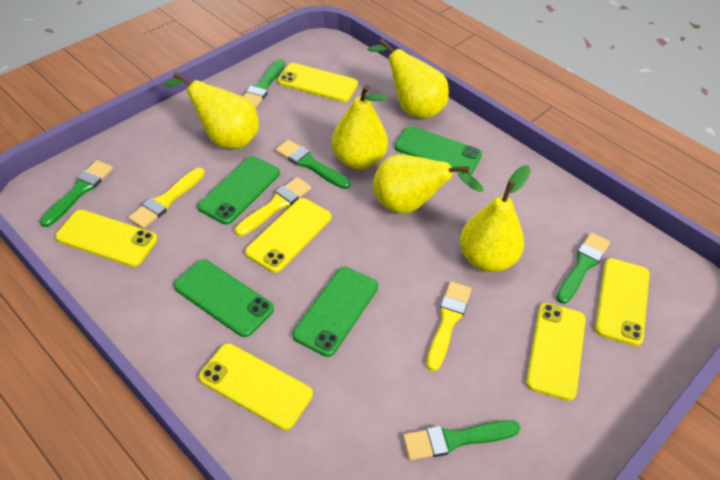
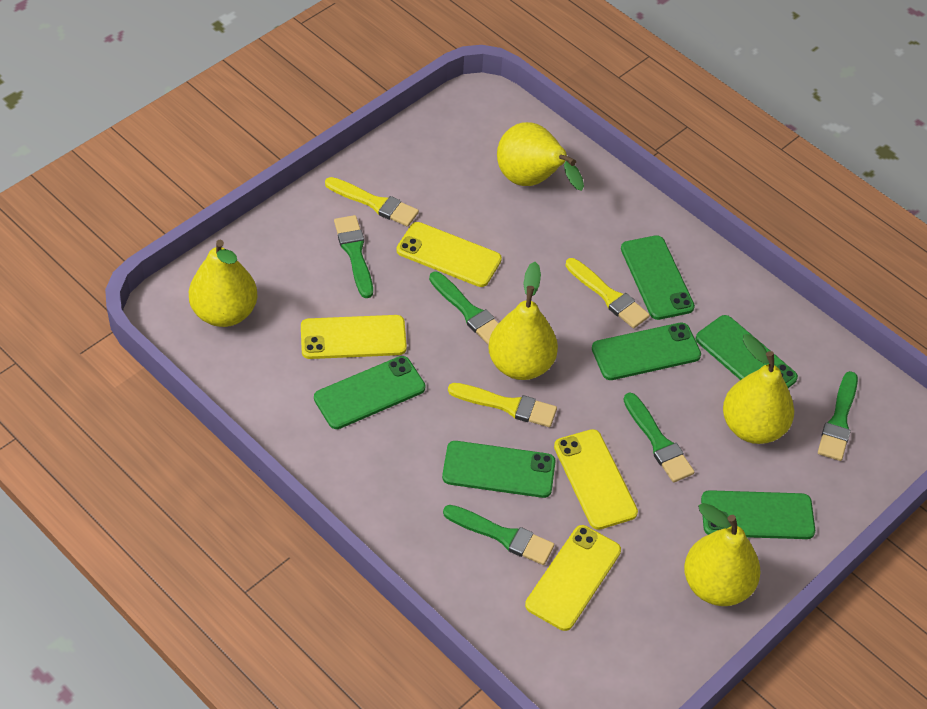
green phone: 4 -> 6
yellow phone: 6 -> 4

